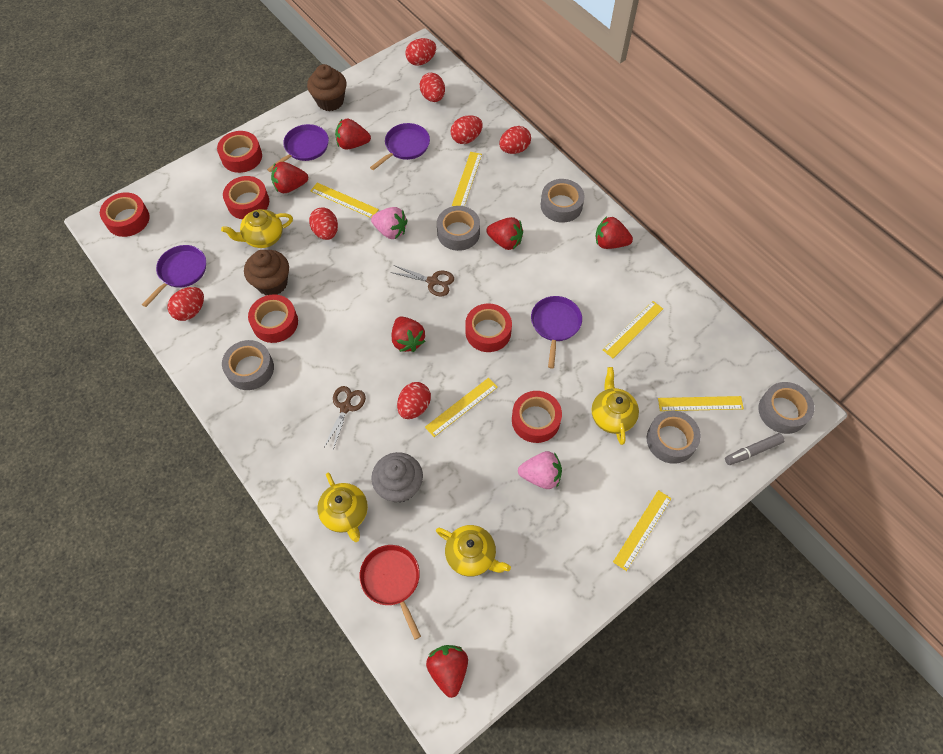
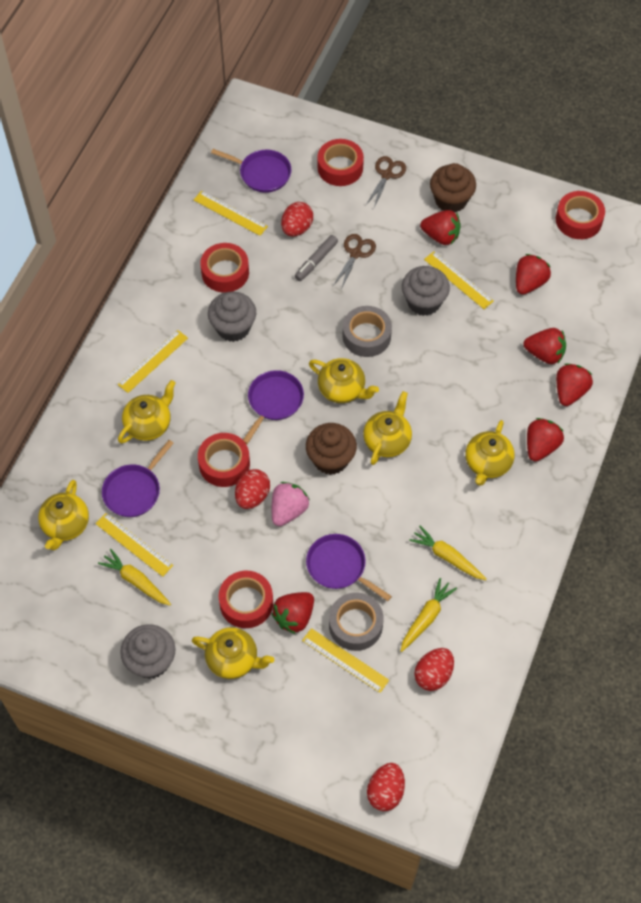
grey cupcake: 1 -> 3
grey tape: 5 -> 2
pink strawberry: 2 -> 1
red egg: 7 -> 4
red pan: 1 -> 0
red tape: 6 -> 5
yellow carrot: 0 -> 3
yellow ruler: 6 -> 5
yellow teapot: 4 -> 6

